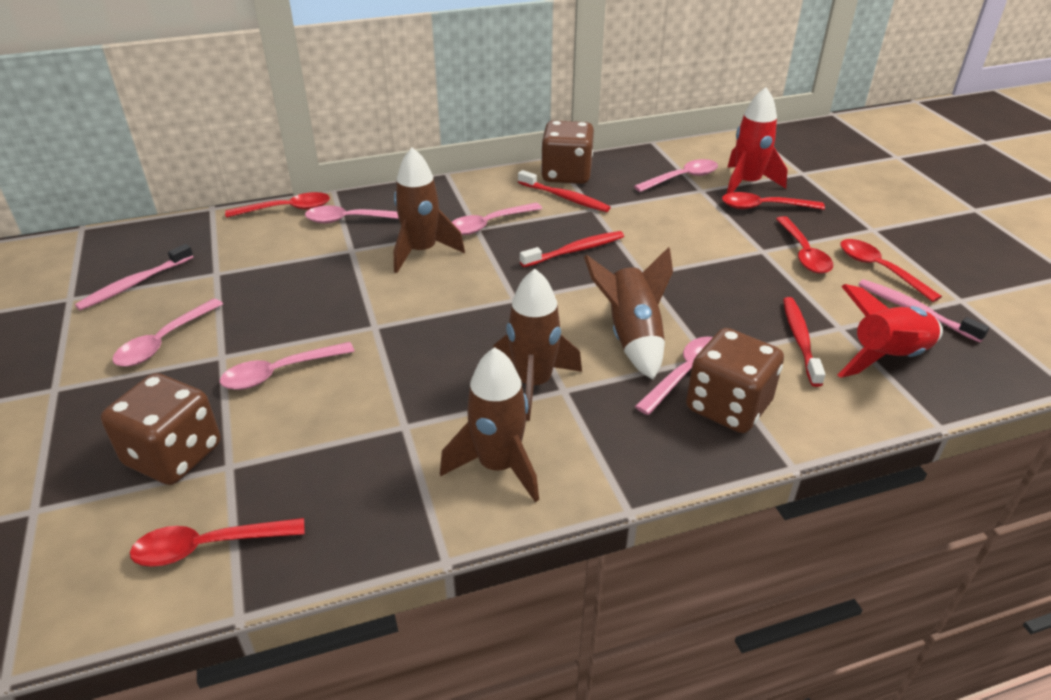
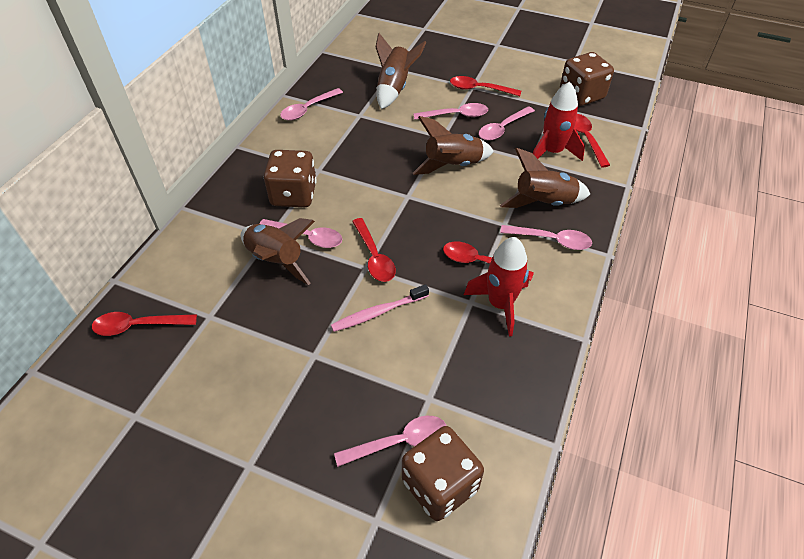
pink toothbrush: 2 -> 1
red toothbrush: 3 -> 0

